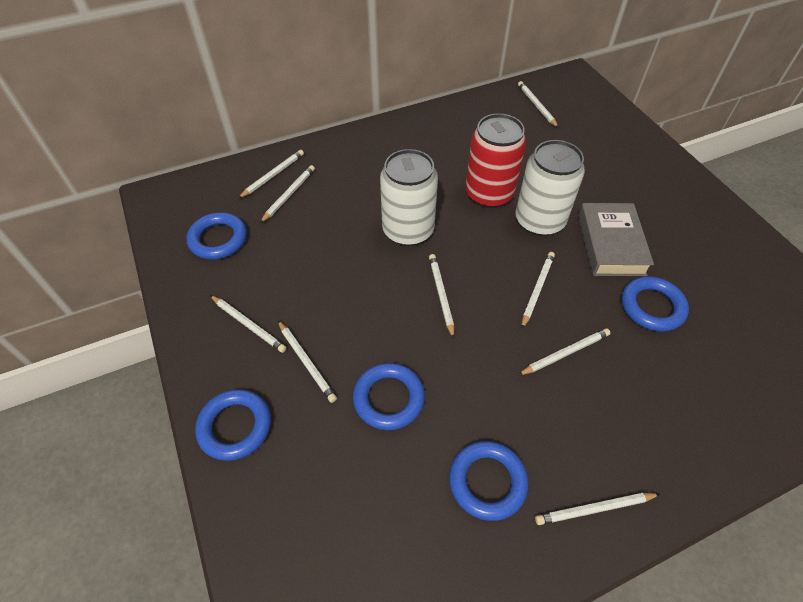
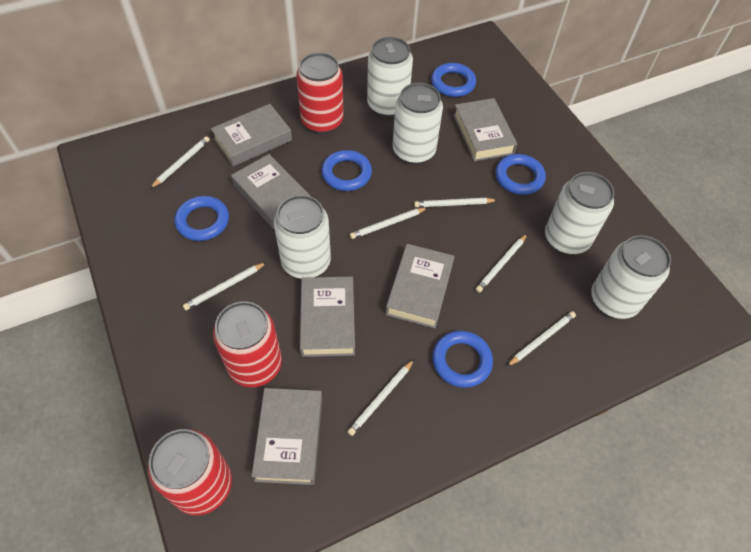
grey book: 1 -> 6
red can: 1 -> 3
white can: 2 -> 5
white pencil: 9 -> 7

